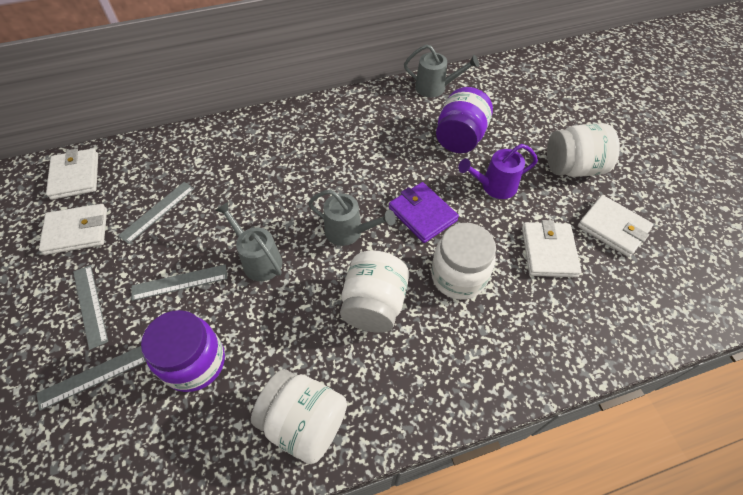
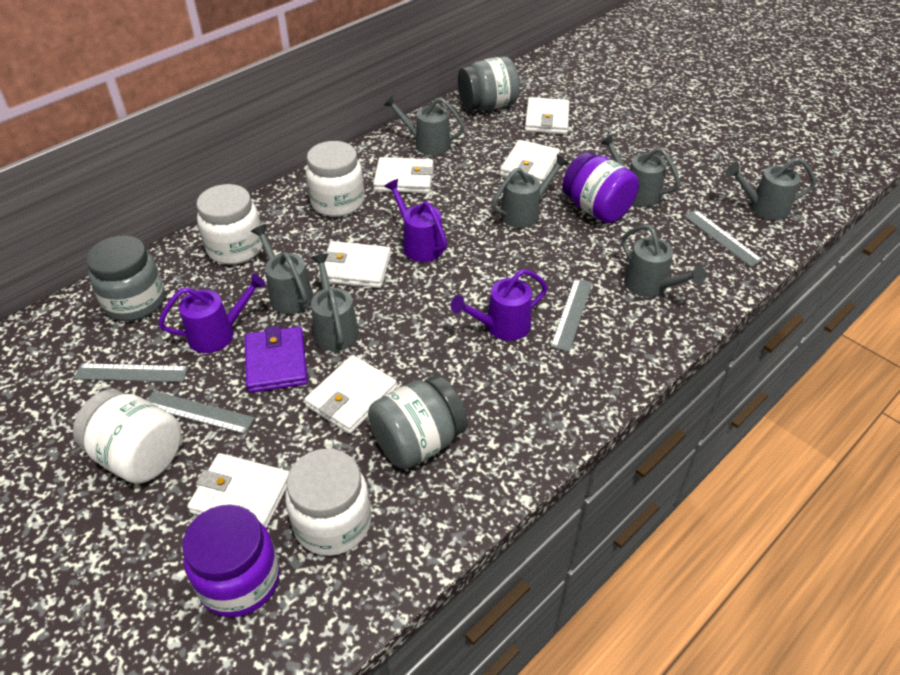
grey jar: 0 -> 3
grey watering can: 3 -> 7
purple watering can: 1 -> 3
white wallet: 4 -> 6

